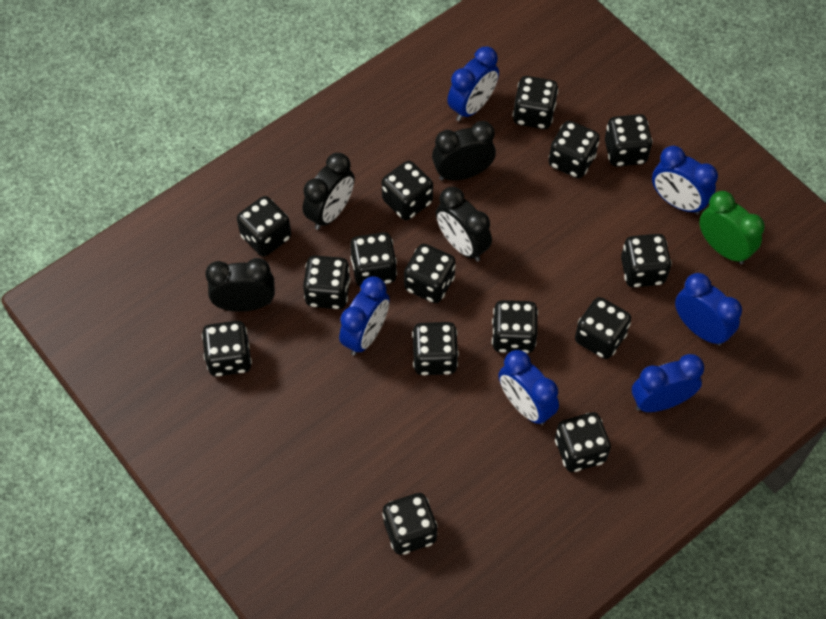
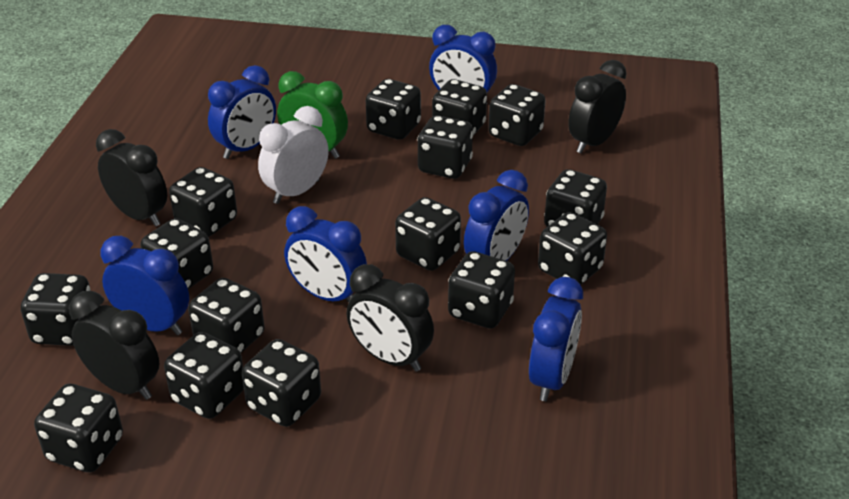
white clock: 0 -> 1

